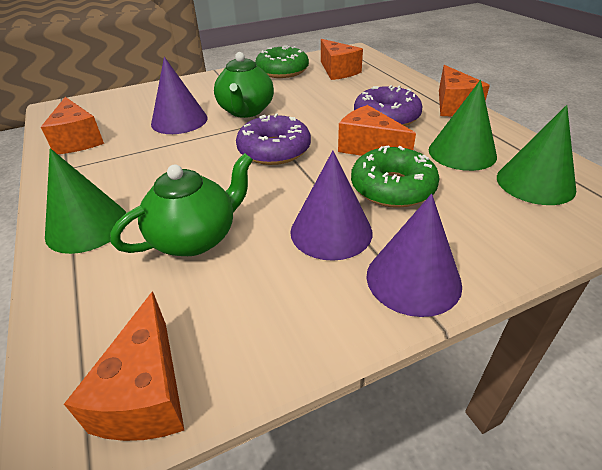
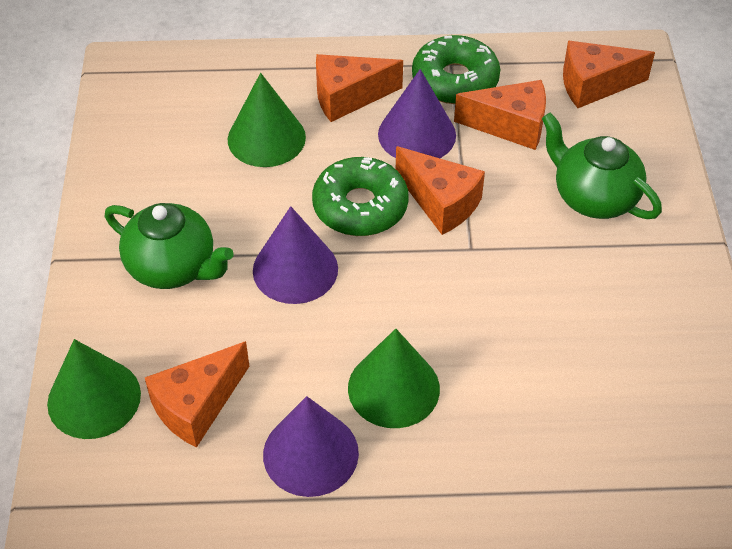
purple donut: 2 -> 0

